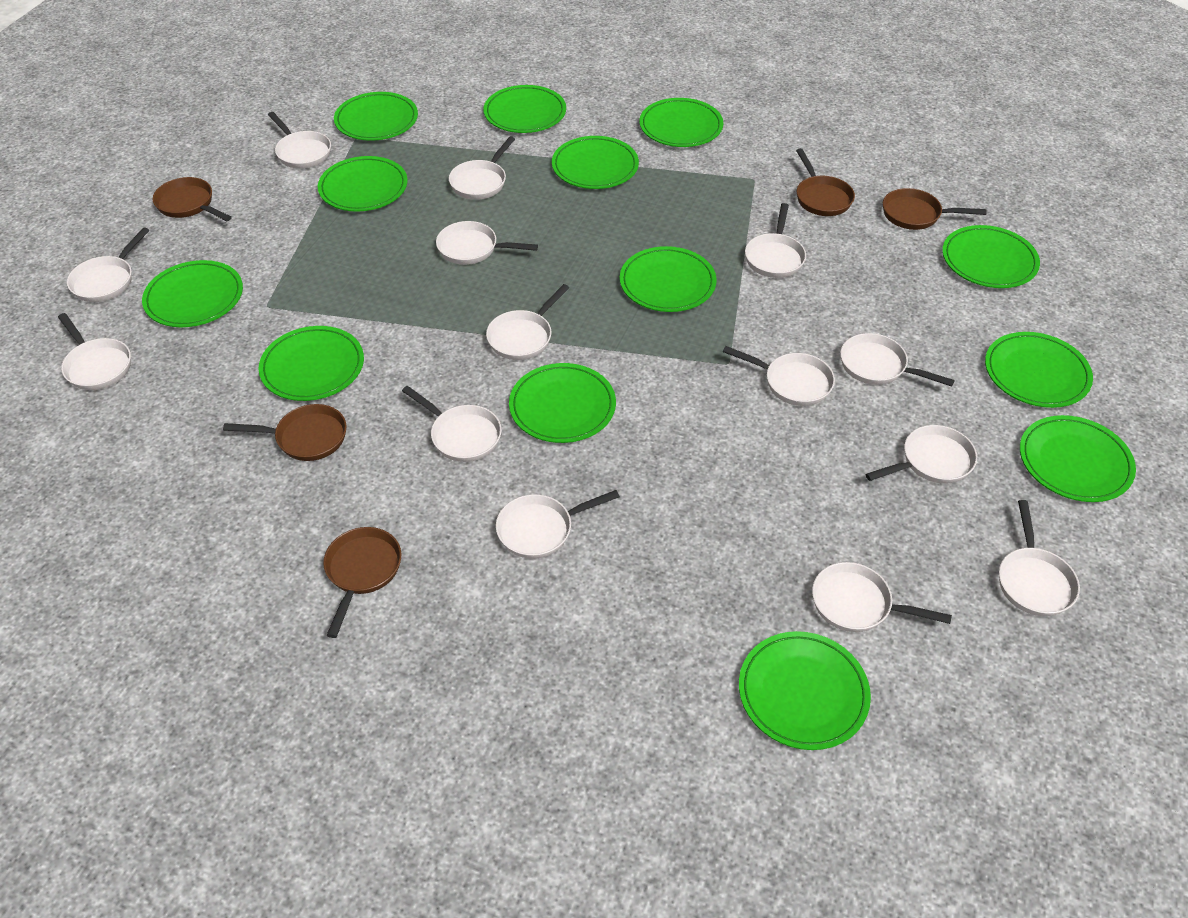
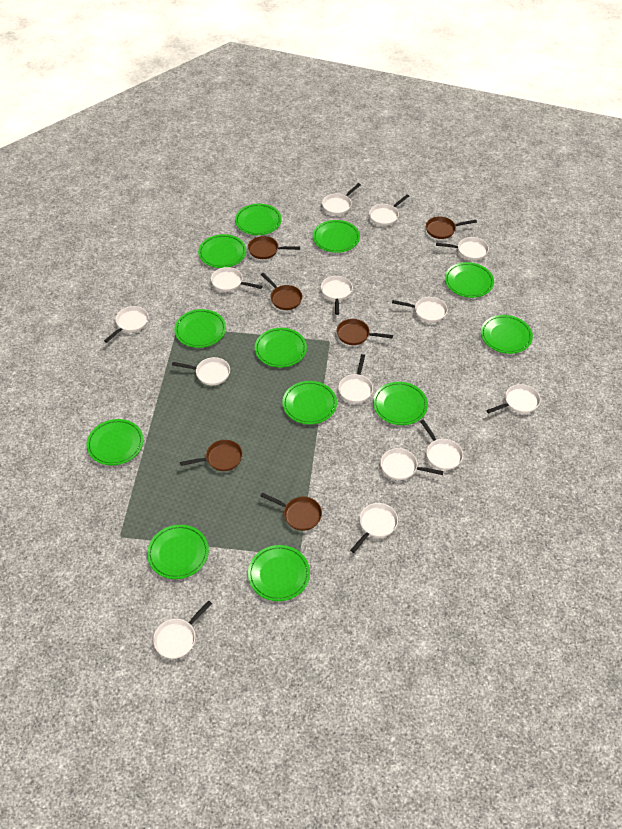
brown pan: 5 -> 6
green plate: 13 -> 12

